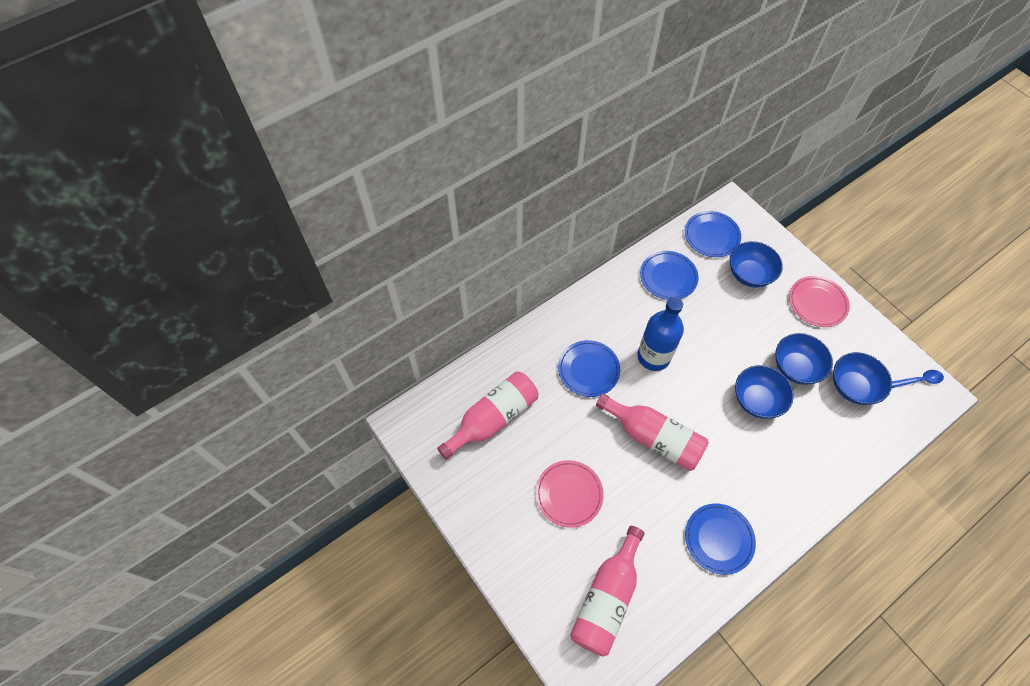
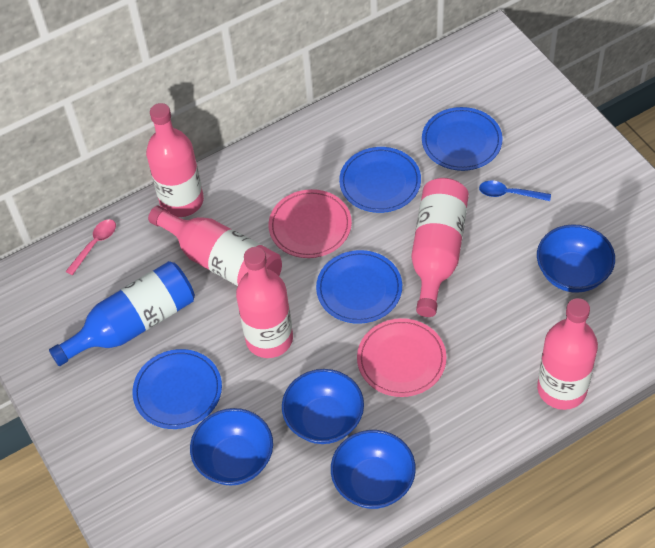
pink bottle: 3 -> 5
pink spoon: 0 -> 1

